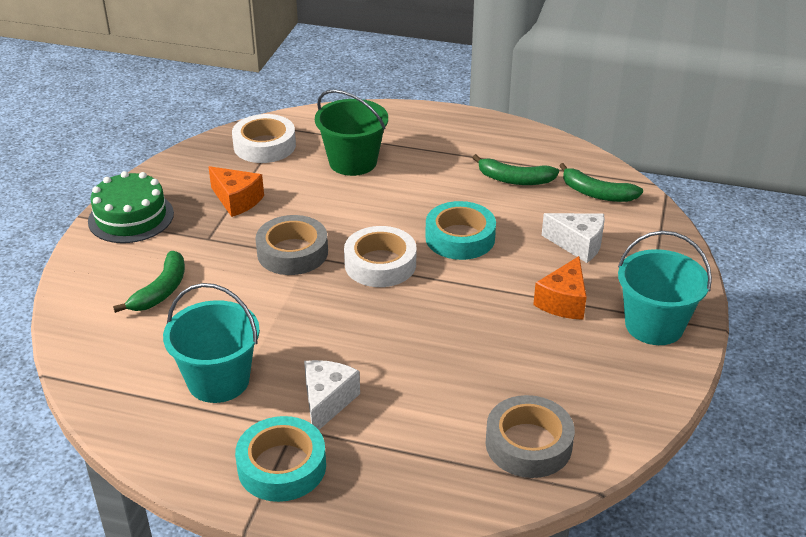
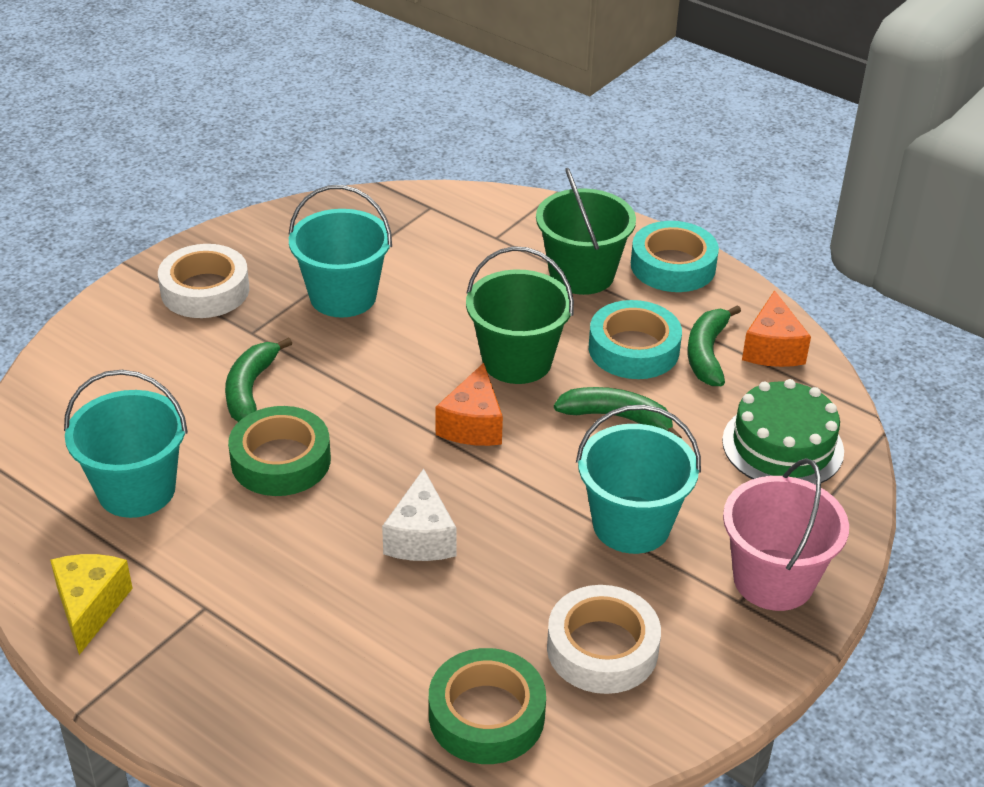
green bucket: 1 -> 2
green tape: 0 -> 2
grey tape: 2 -> 0
pink bucket: 0 -> 1
turquoise bucket: 2 -> 3
white cheese: 2 -> 1
yellow cheese: 0 -> 1

